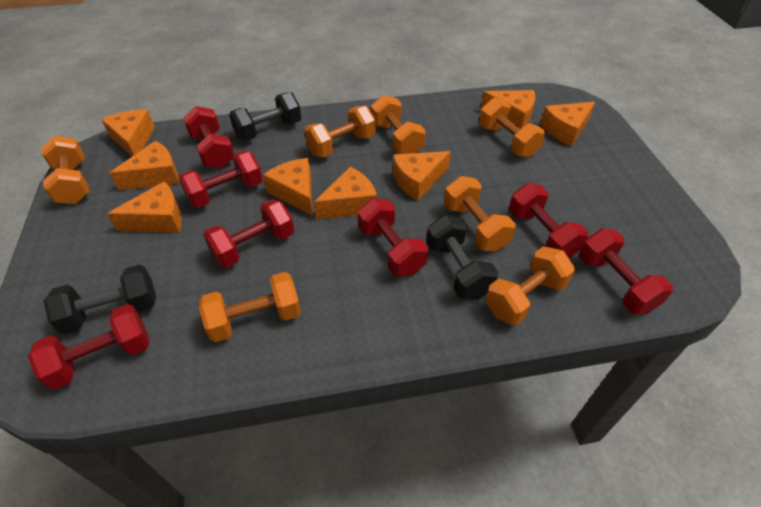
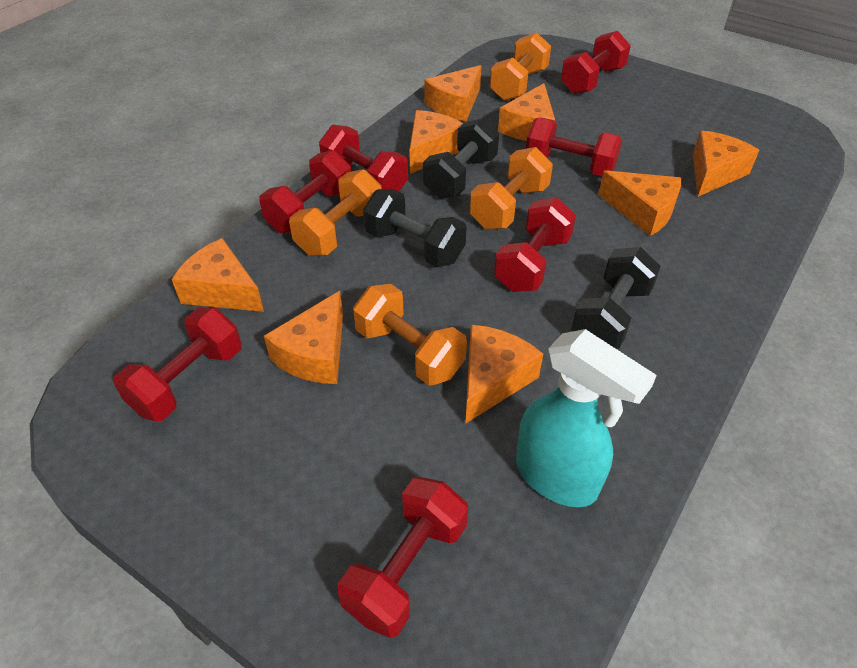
orange dumbbell: 7 -> 4
turquoise spray bottle: 0 -> 1

